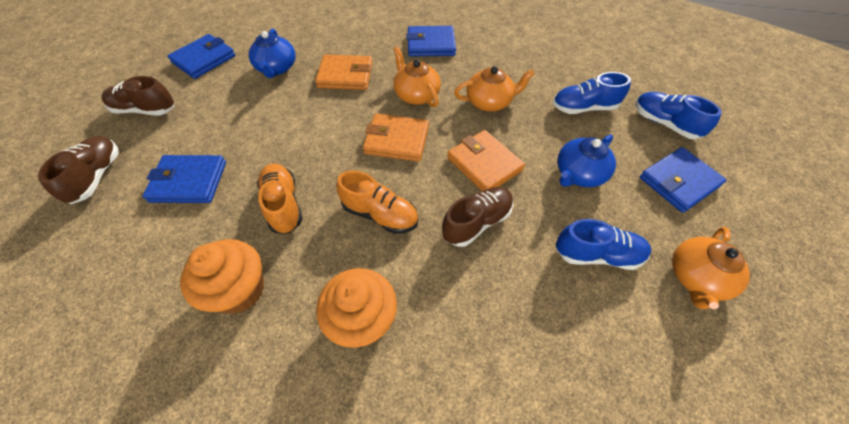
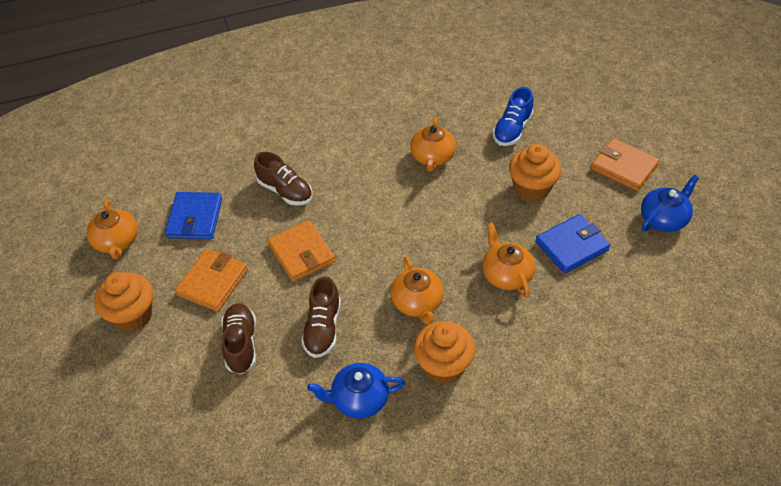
blue shoe: 3 -> 1
blue wallet: 4 -> 2
orange cupcake: 2 -> 3
orange shoe: 2 -> 0
orange teapot: 3 -> 4

